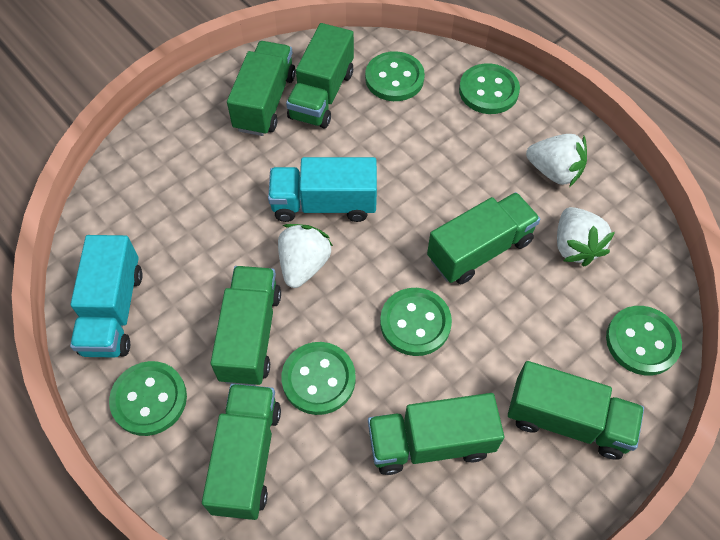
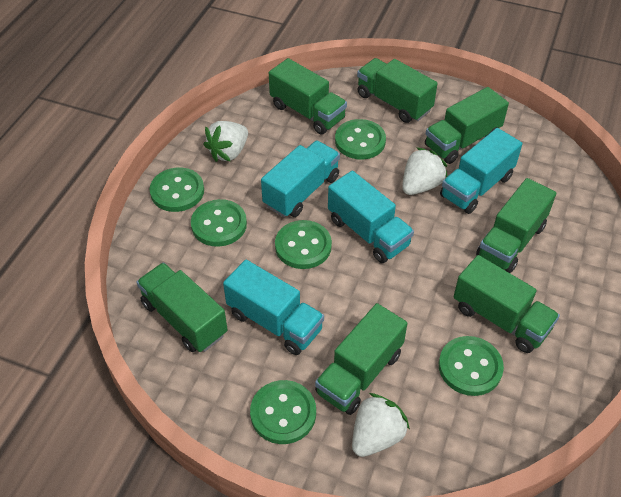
turquoise truck: 2 -> 4

